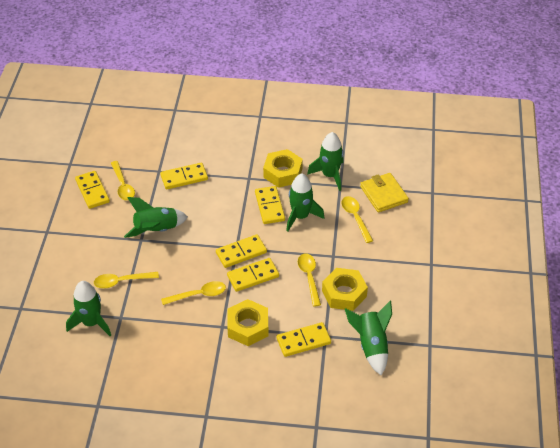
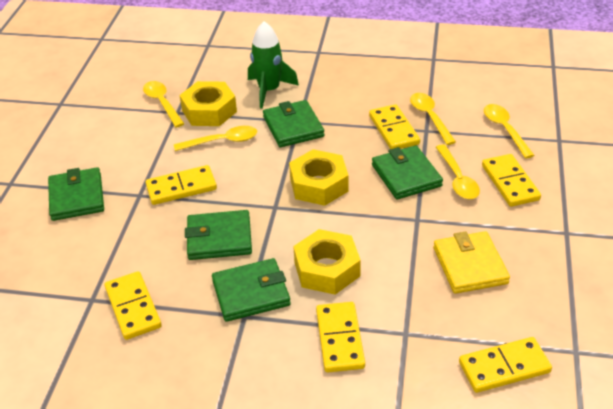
green rocket: 5 -> 1
green wallet: 0 -> 5

